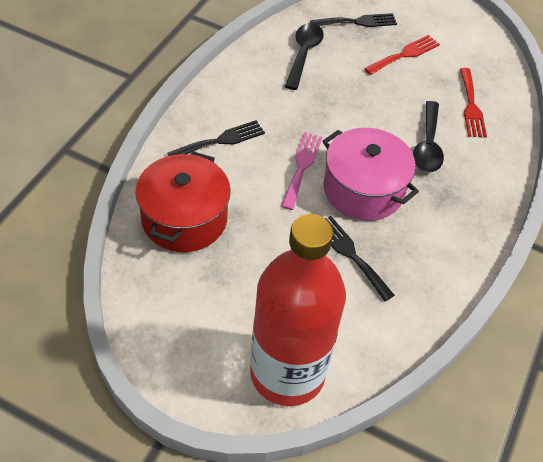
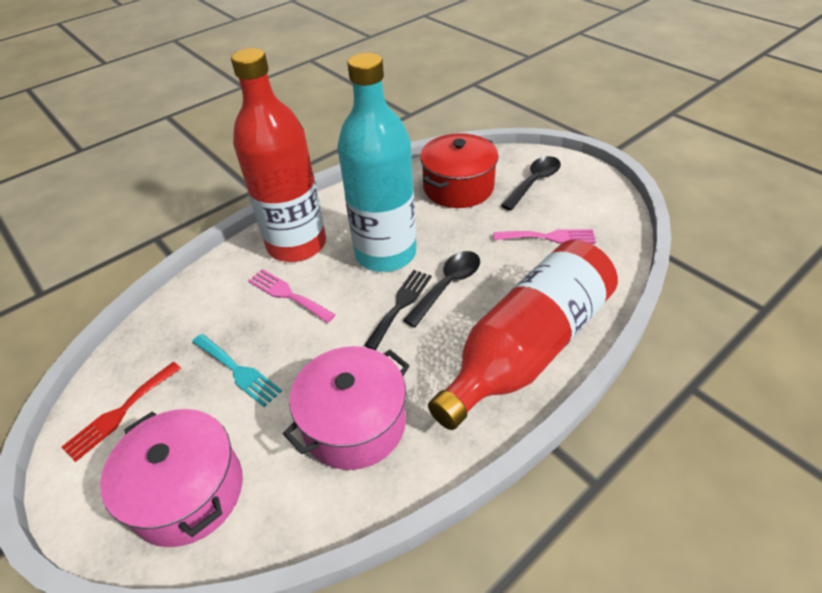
black fork: 3 -> 1
pink fork: 1 -> 2
pink pot: 1 -> 2
red bottle: 1 -> 2
red fork: 2 -> 1
turquoise bottle: 0 -> 1
turquoise fork: 0 -> 1

